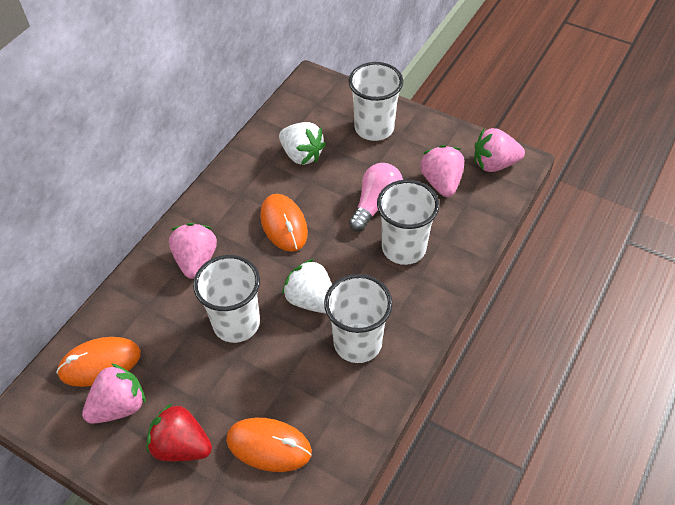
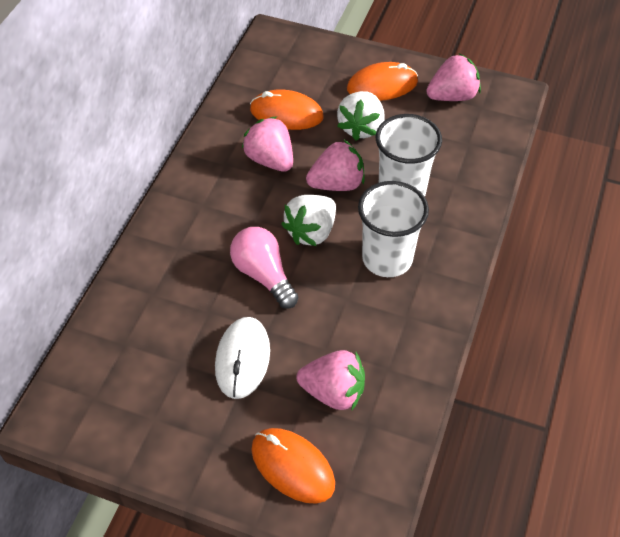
red strawberry: 1 -> 0
white cup: 4 -> 2
white mouse: 0 -> 1

